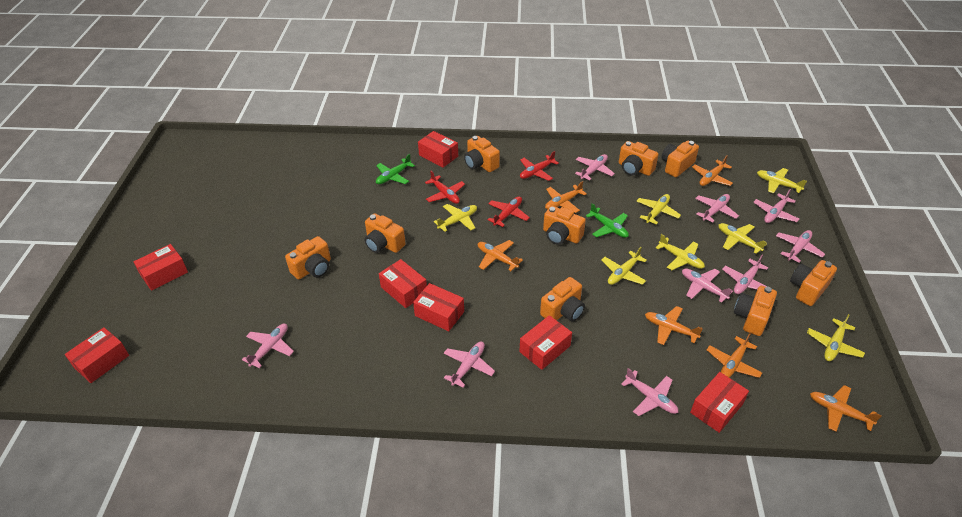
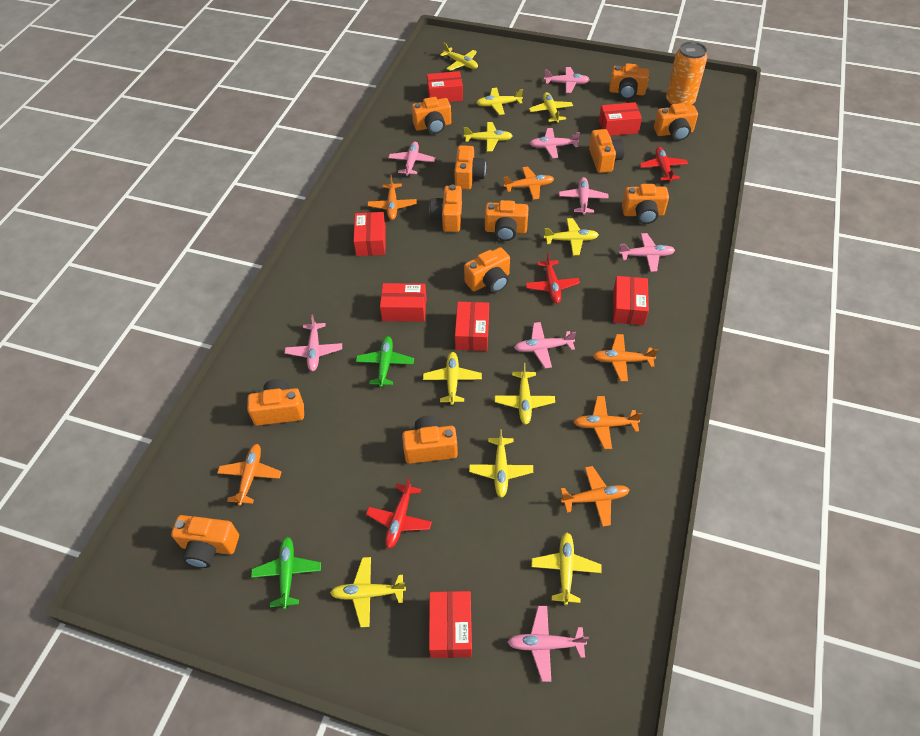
orange camera: 9 -> 12
orange can: 0 -> 1
pink plane: 9 -> 8
yellow plane: 7 -> 10

